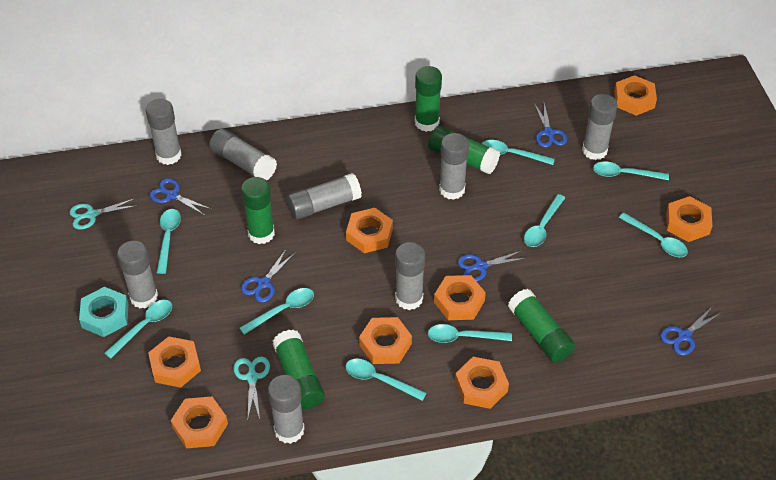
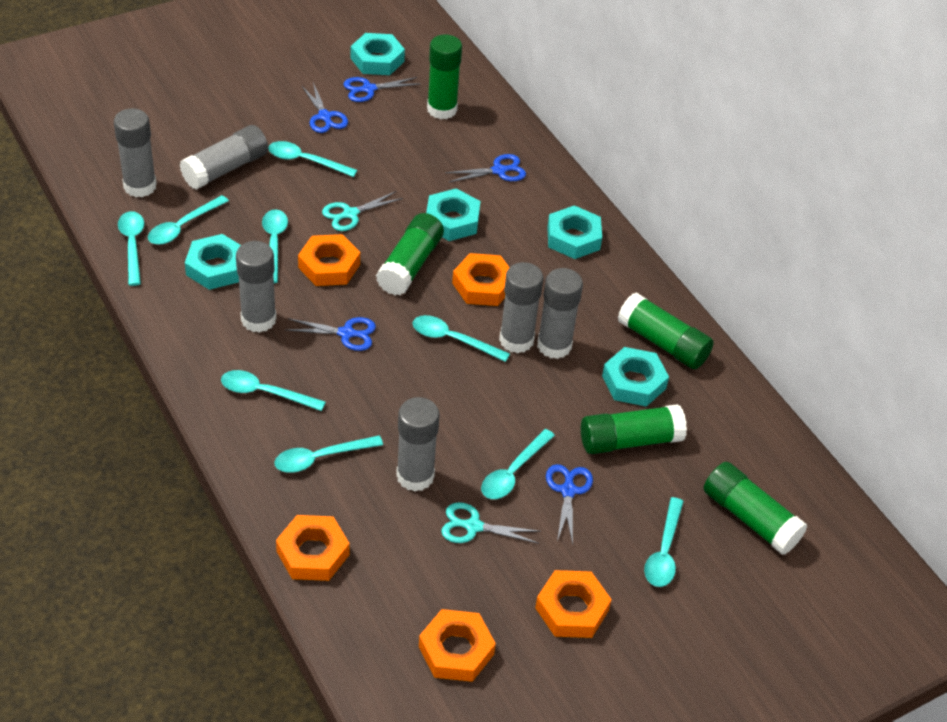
grey glue stick: 8 -> 6
orange nut: 8 -> 5
turquoise nut: 1 -> 5

